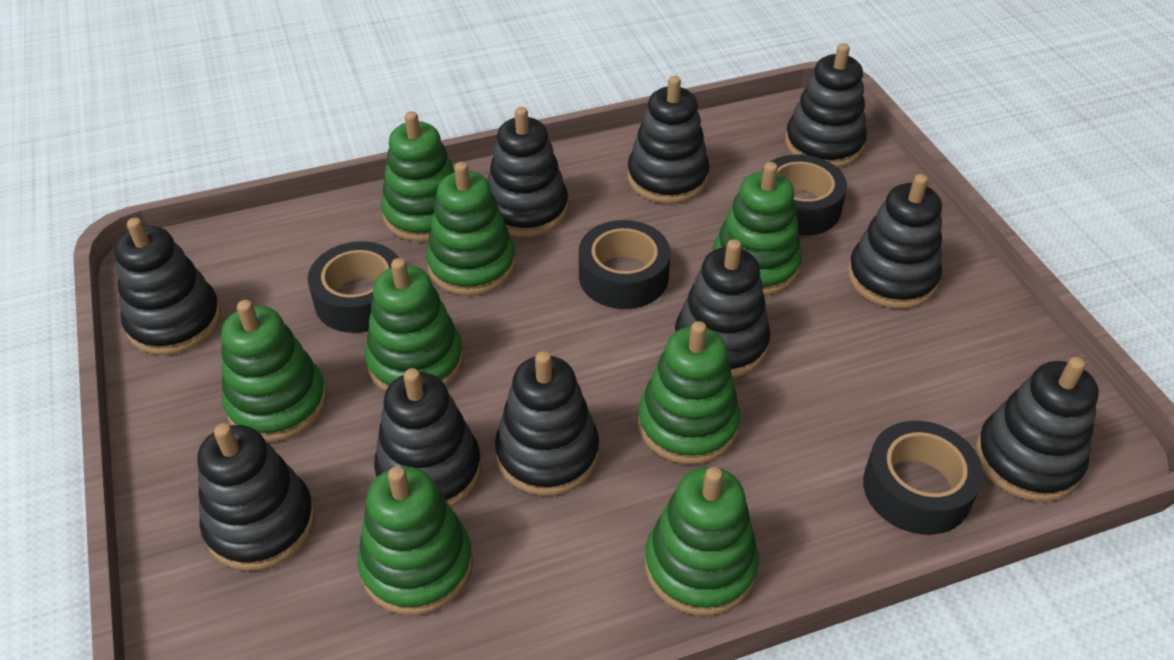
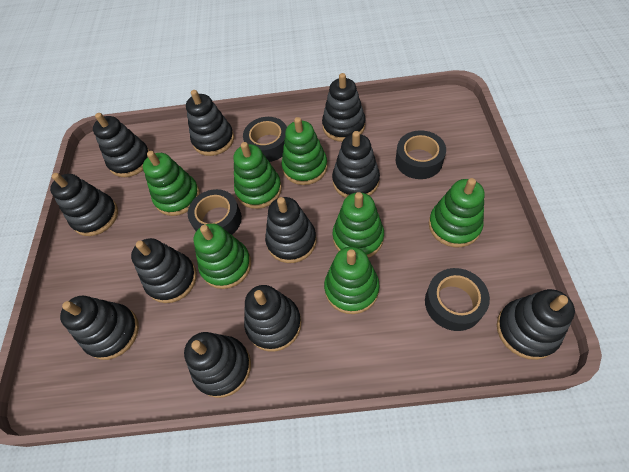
black stacking toy: 10 -> 11
green stacking toy: 8 -> 7

